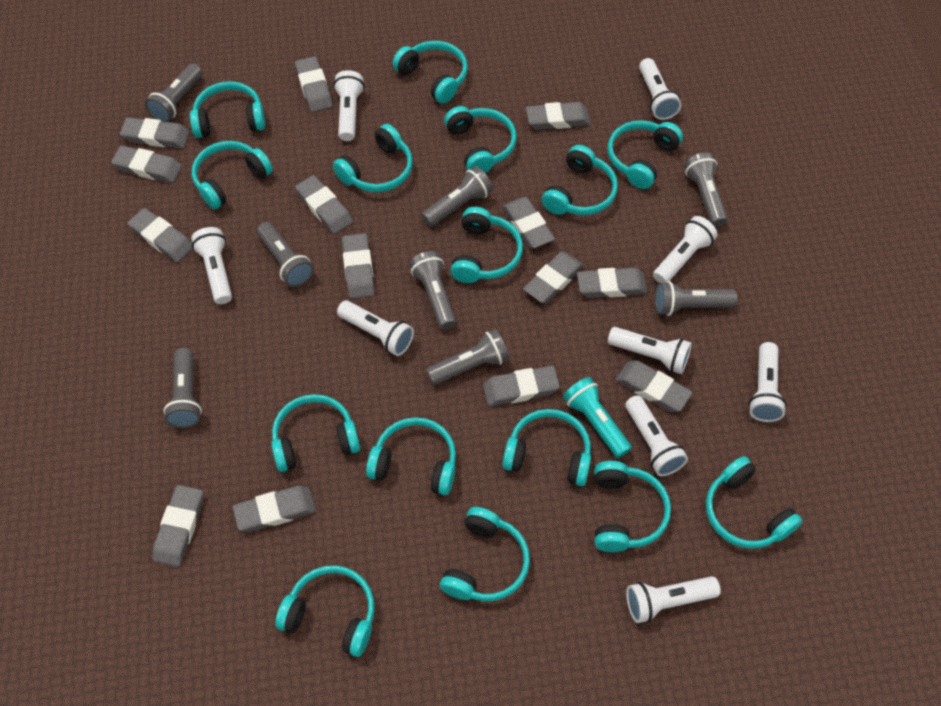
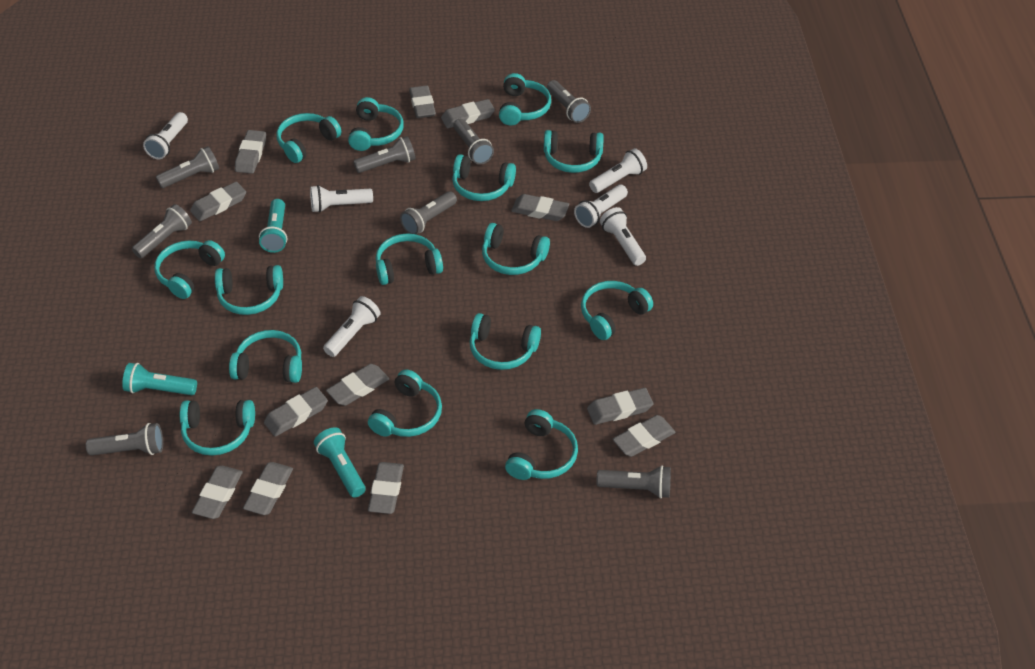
grey eraser: 14 -> 12
turquoise flashlight: 1 -> 3
white flashlight: 9 -> 6

